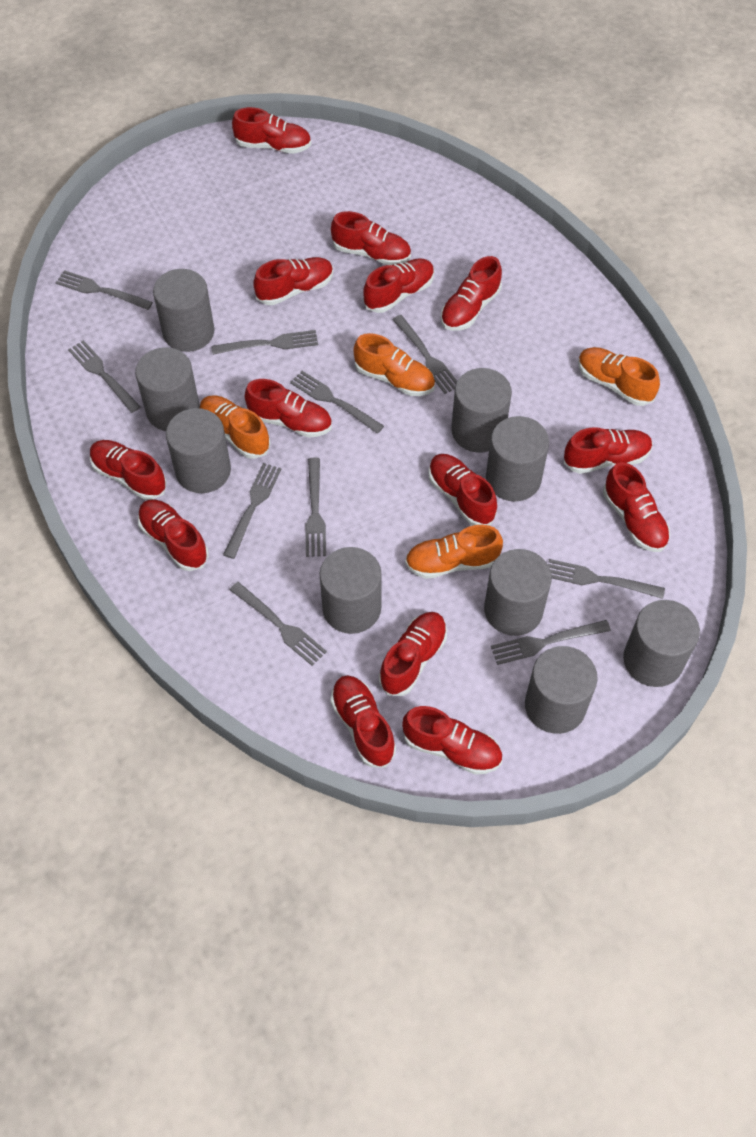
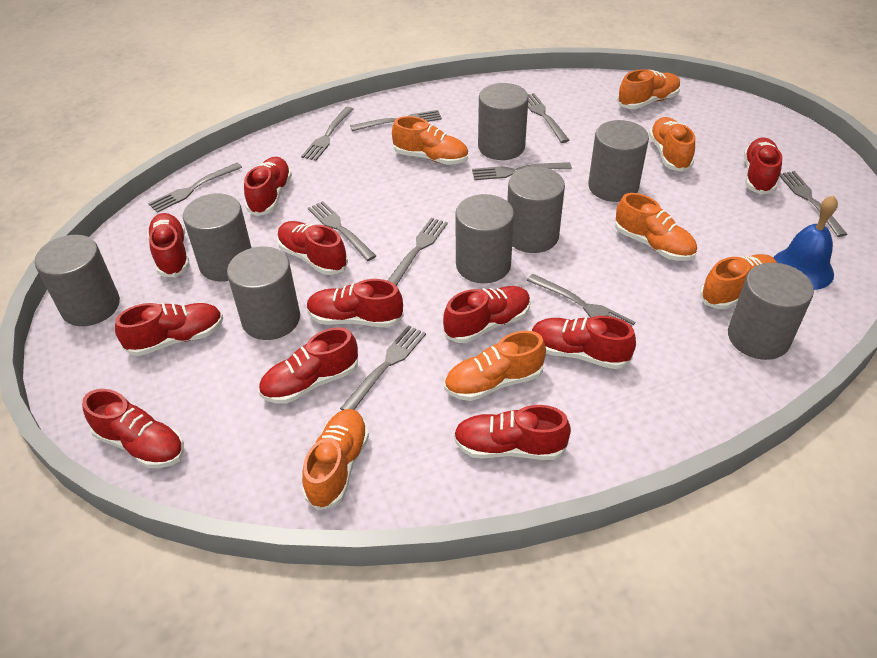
blue bell: 0 -> 1
grey cylinder: 9 -> 8
orange shoe: 4 -> 7
red shoe: 14 -> 11

